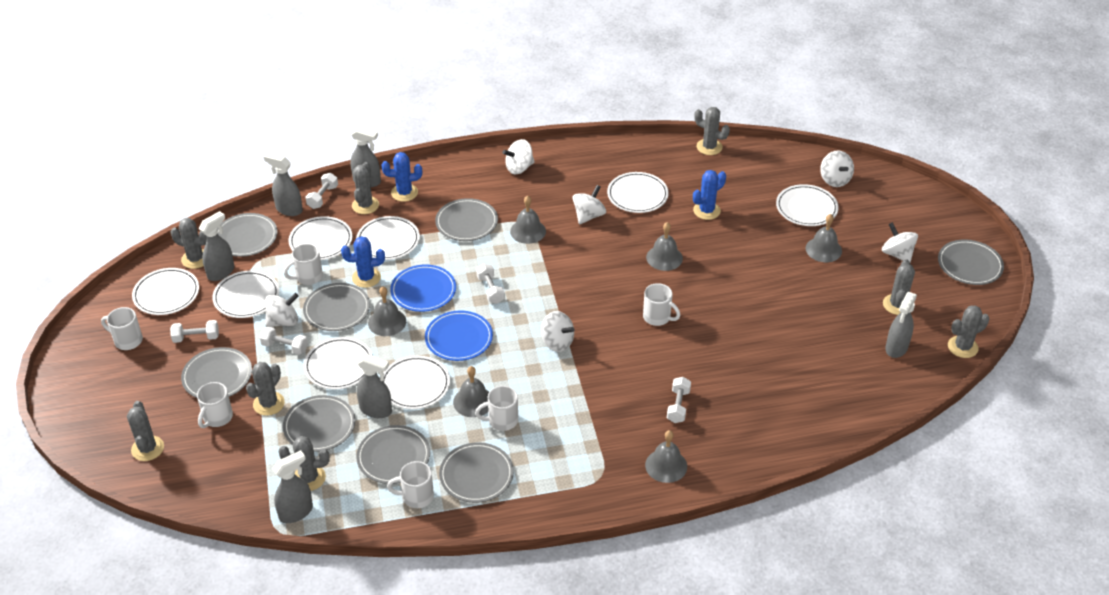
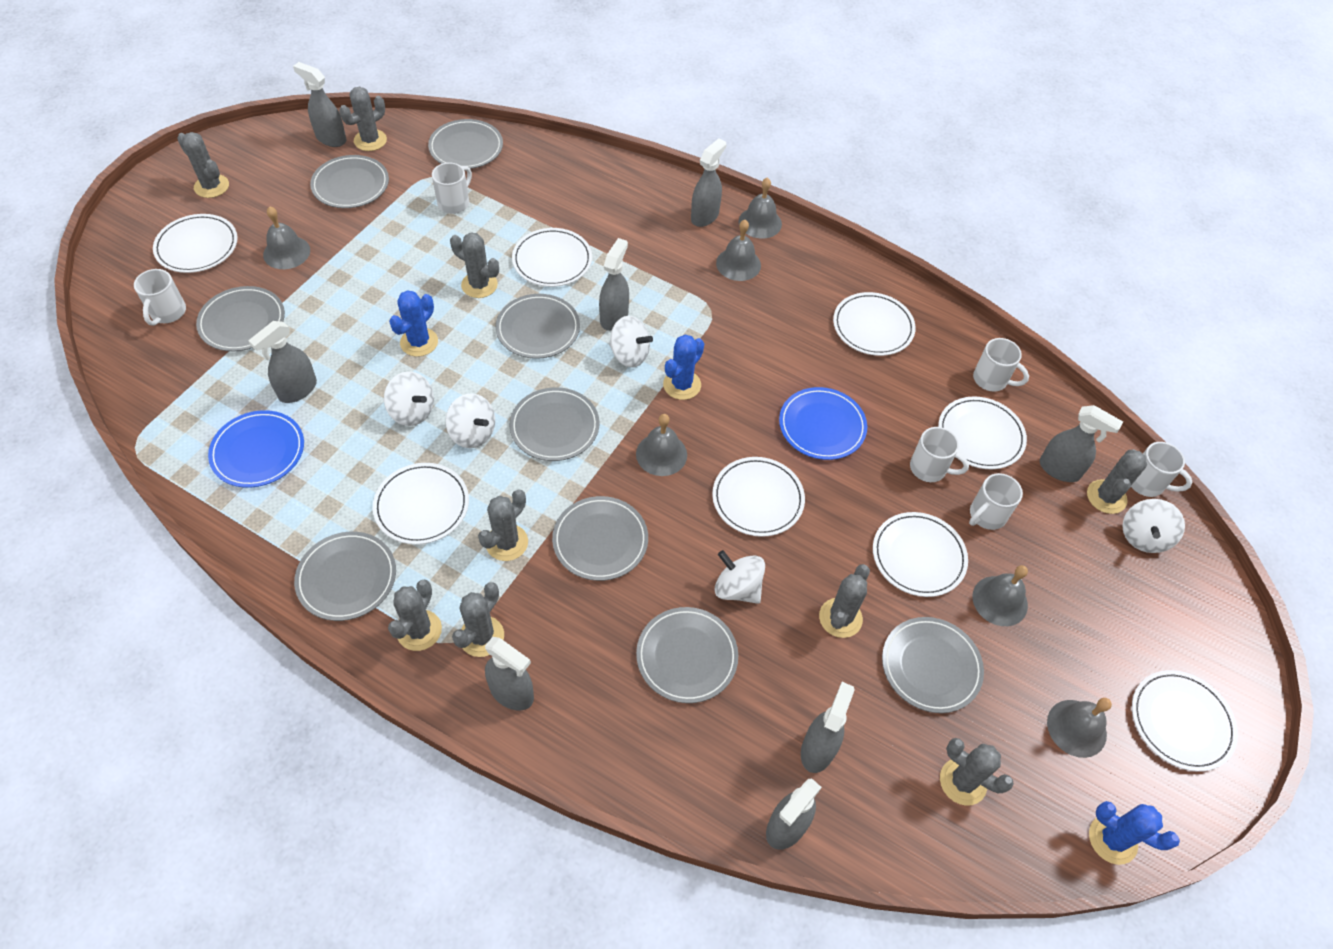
grey cactus: 8 -> 9
grey plate: 8 -> 9
grey spray bottle: 6 -> 8
white dumbbell: 5 -> 0
white spinning top: 6 -> 5

